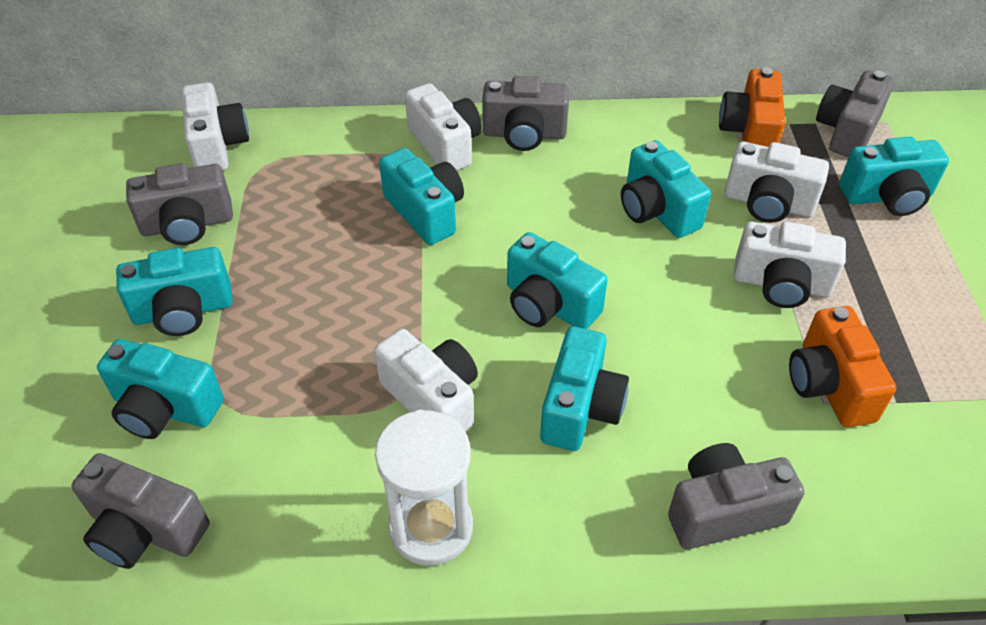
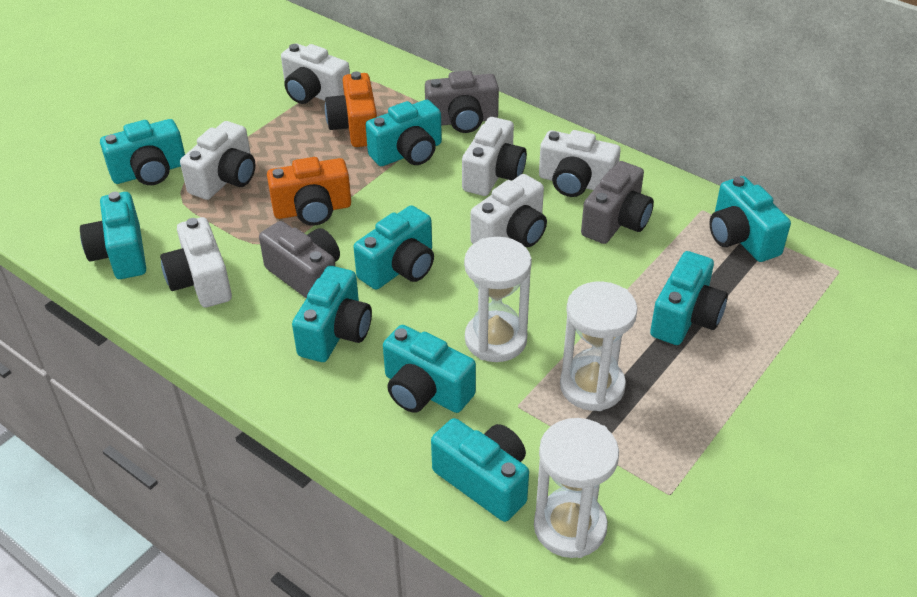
grey camera: 5 -> 3
turquoise camera: 7 -> 9
white camera: 5 -> 6
white hourglass: 1 -> 3

